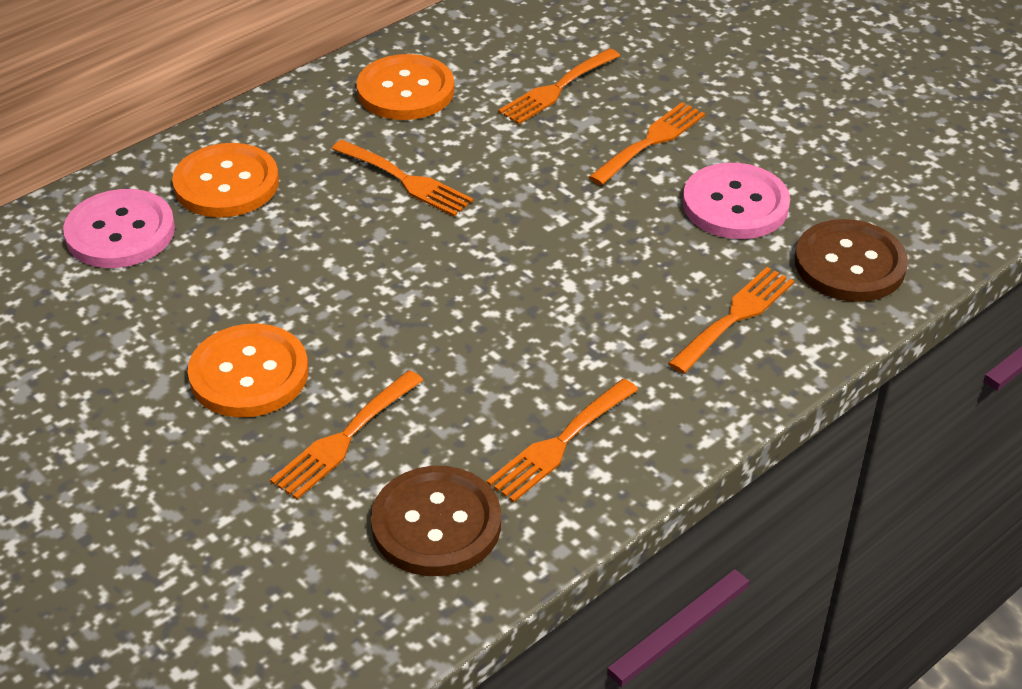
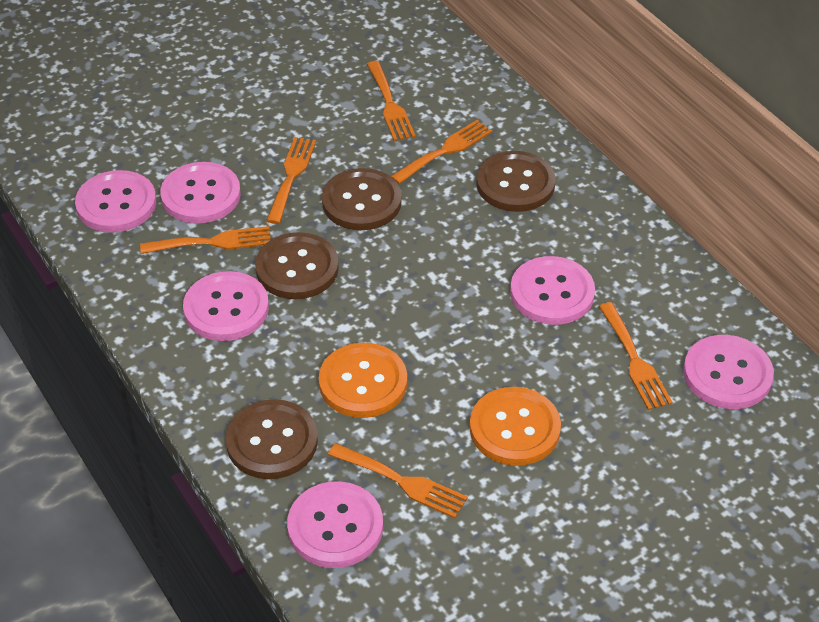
brown button: 2 -> 4
orange button: 3 -> 2
pink button: 2 -> 6

